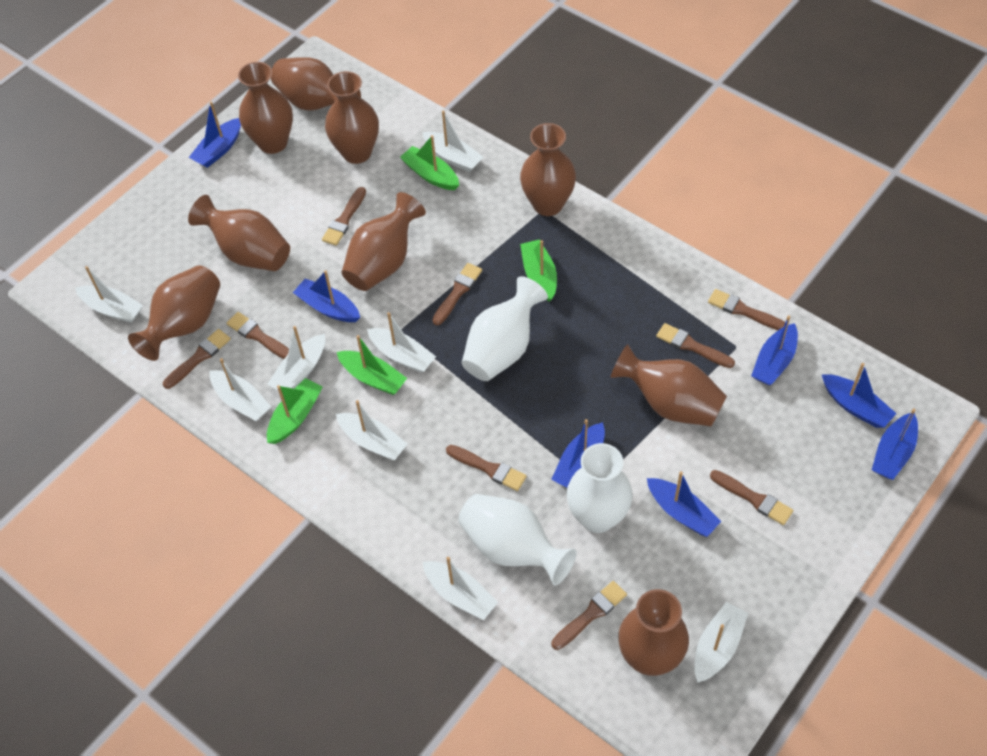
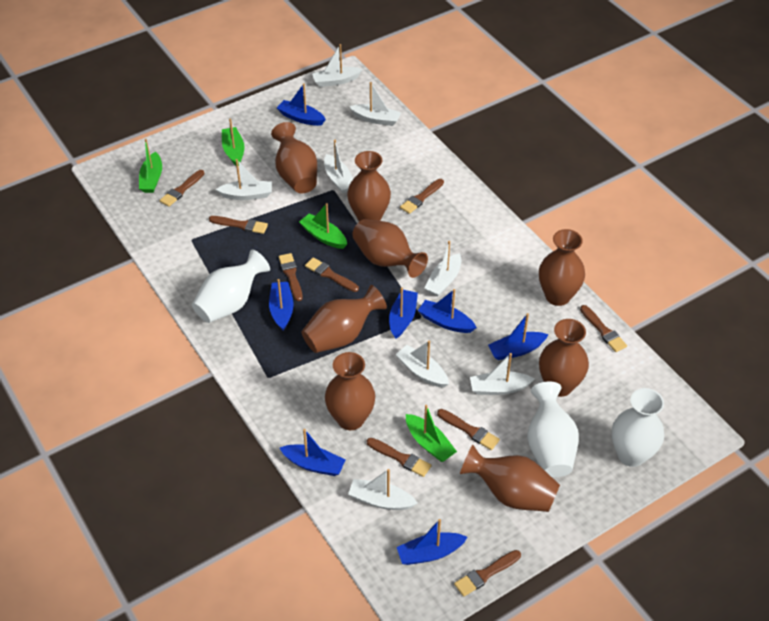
brown vase: 9 -> 8

